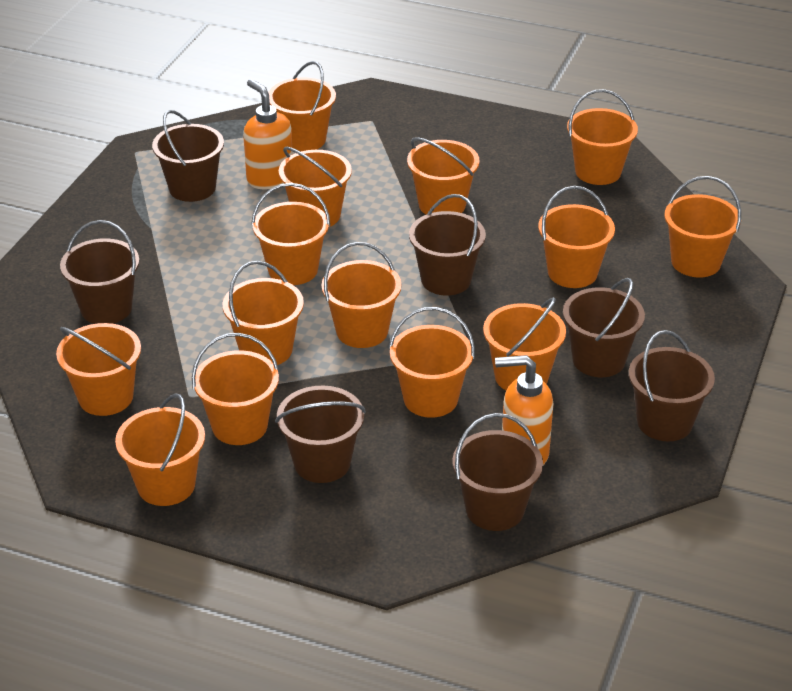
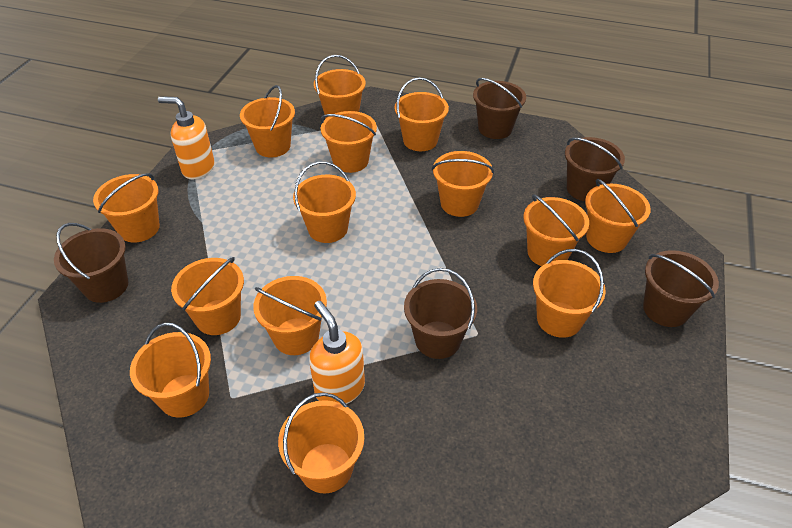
brown bucket: 7 -> 5

